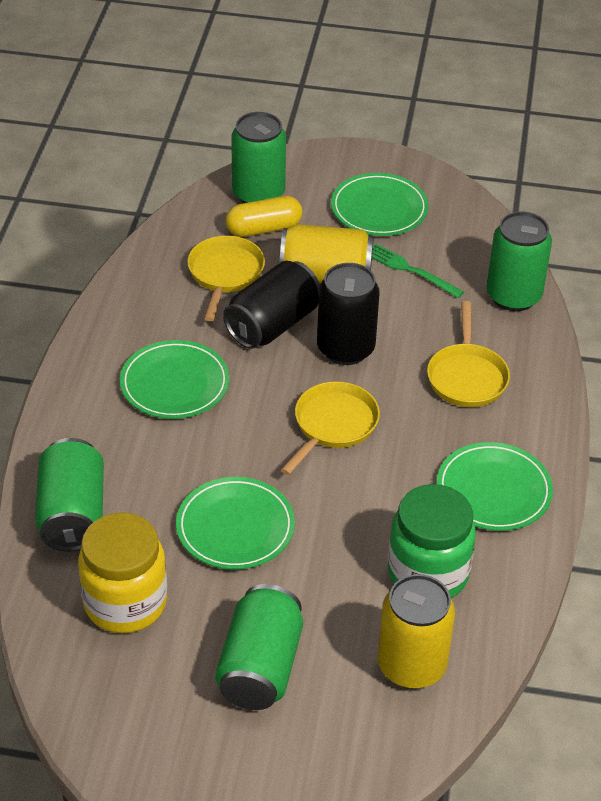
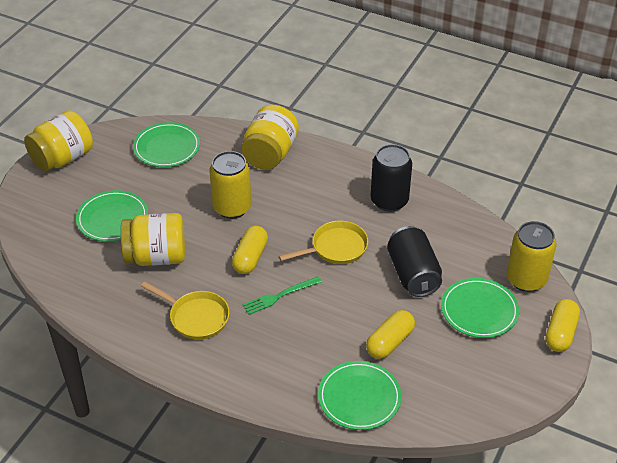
green can: 4 -> 0
green jar: 1 -> 0
yellow capsule: 1 -> 3
yellow jar: 1 -> 3
yellow pan: 3 -> 2

